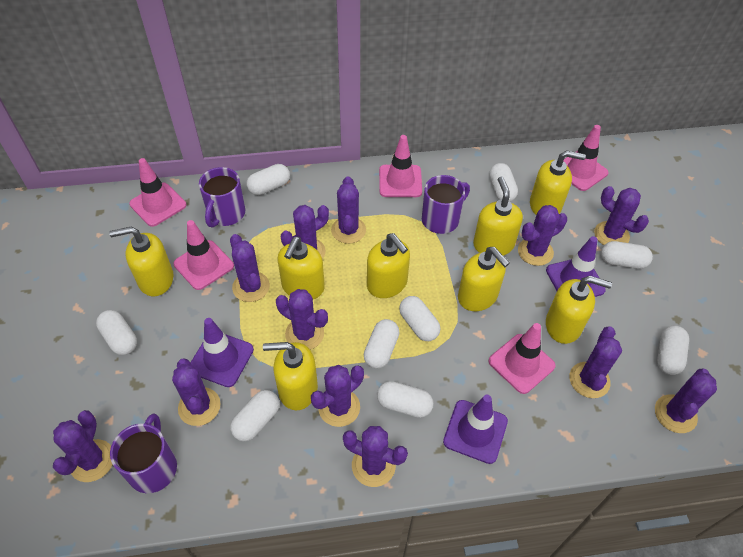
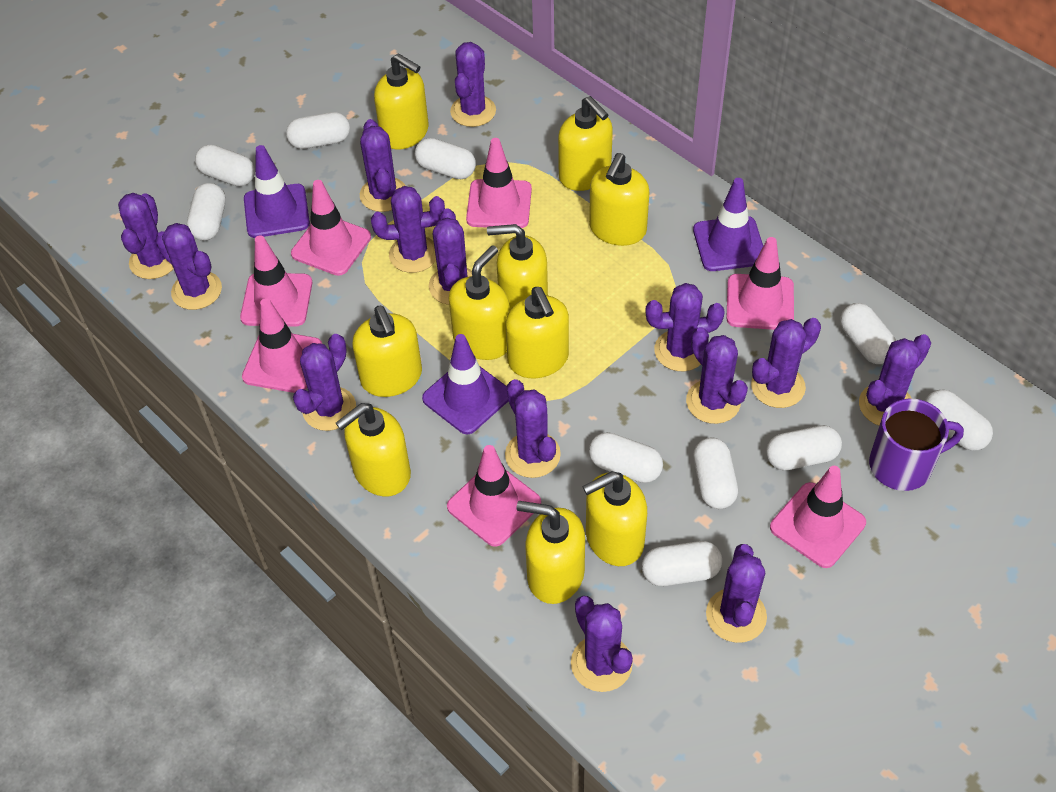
pink traffic cone: 5 -> 7
purple cactus: 12 -> 14
purple mug: 3 -> 1
white capsule: 9 -> 10
yellow soap dispenser: 8 -> 10

